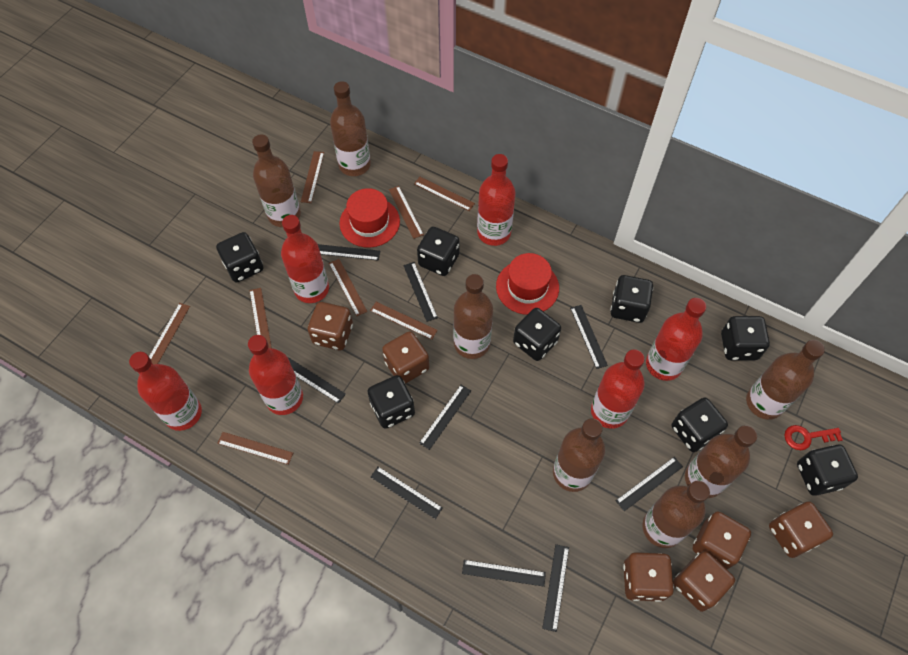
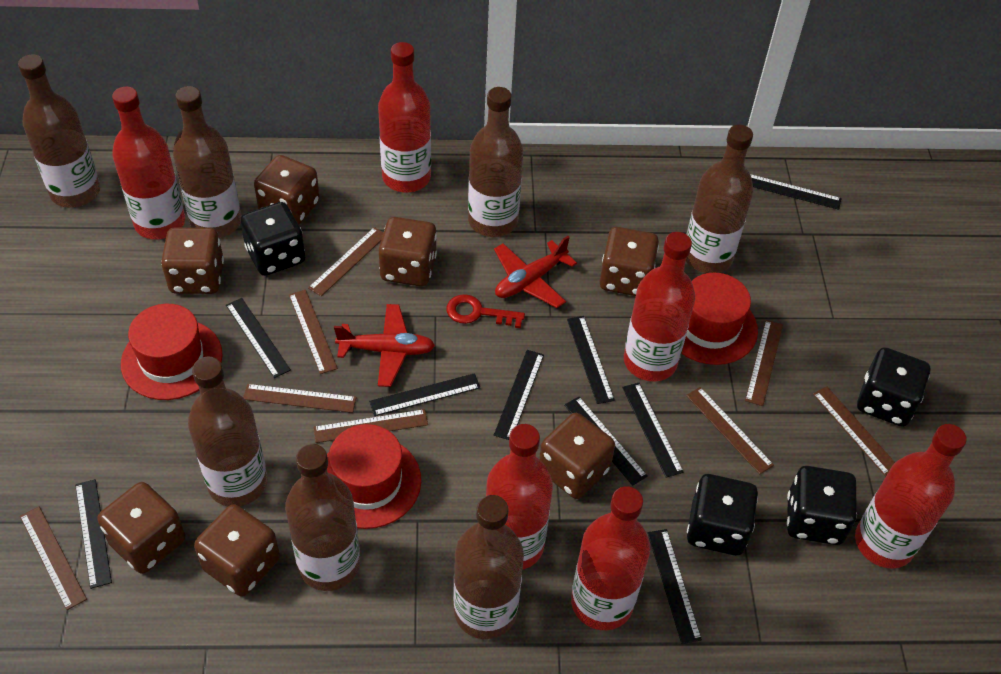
black dice: 8 -> 4
brown dice: 6 -> 7
red hat: 2 -> 3
red plane: 0 -> 2

